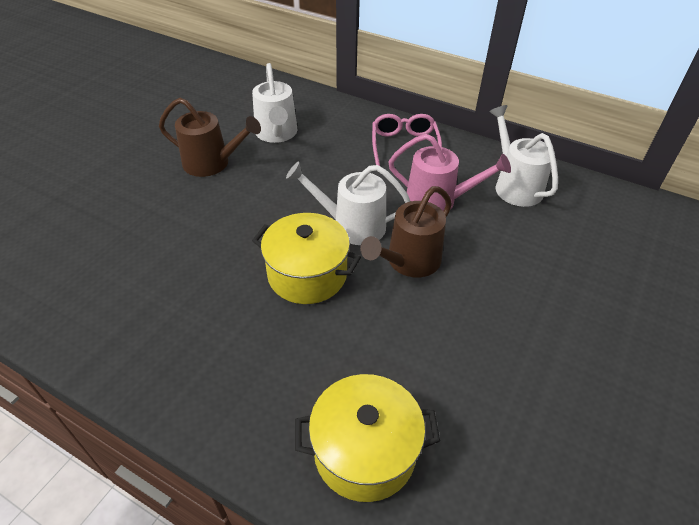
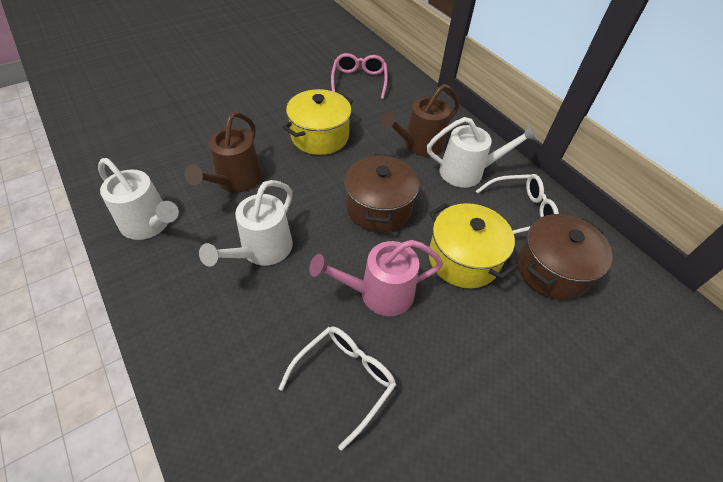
brown pot: 0 -> 2
white glasses: 0 -> 2

